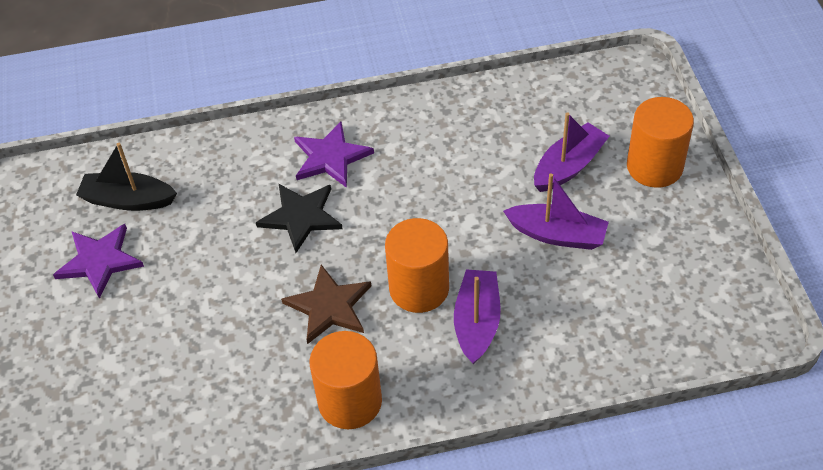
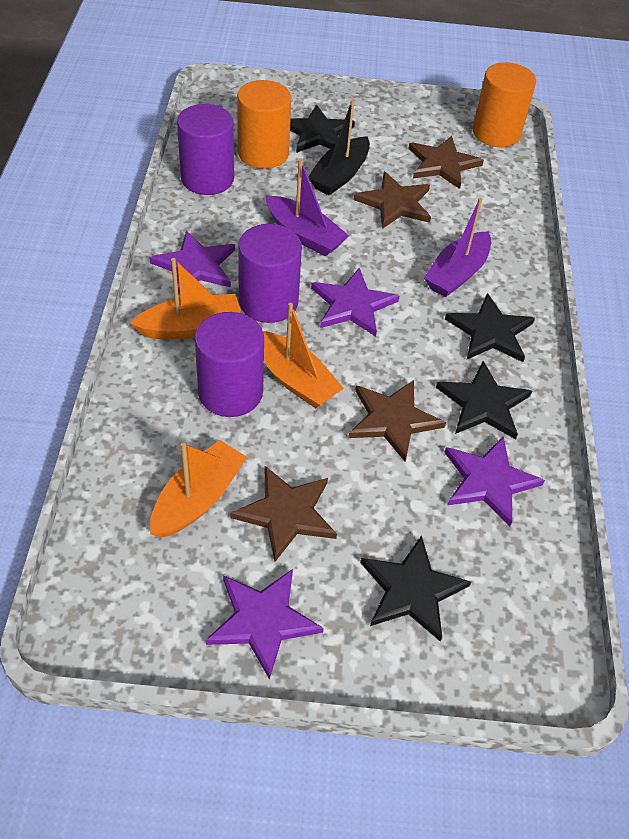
black star: 1 -> 4
brown star: 1 -> 4
orange boat: 0 -> 3
orange cylinder: 3 -> 2
purple boat: 3 -> 2
purple cylinder: 0 -> 3
purple star: 2 -> 4

